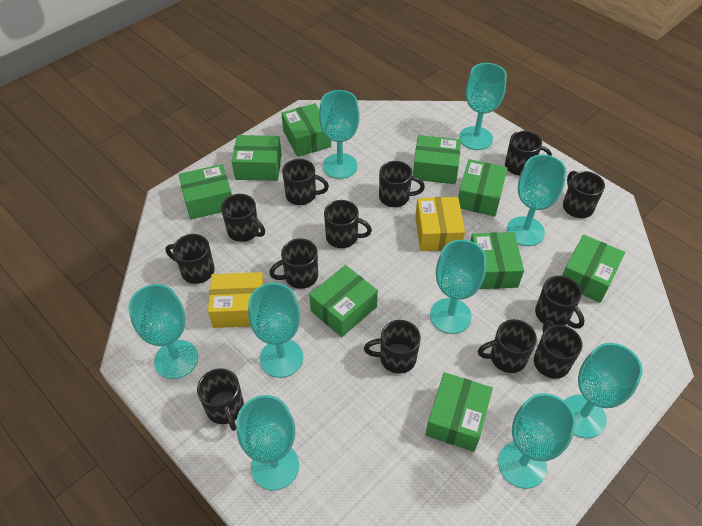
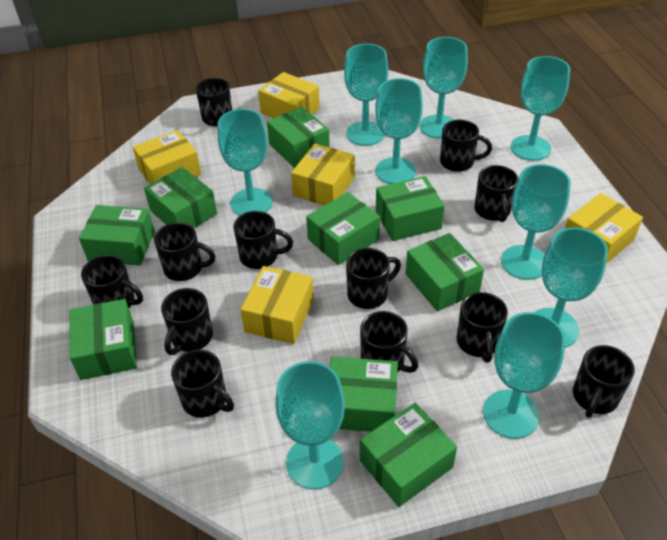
black mug: 13 -> 12
yellow box: 2 -> 5

